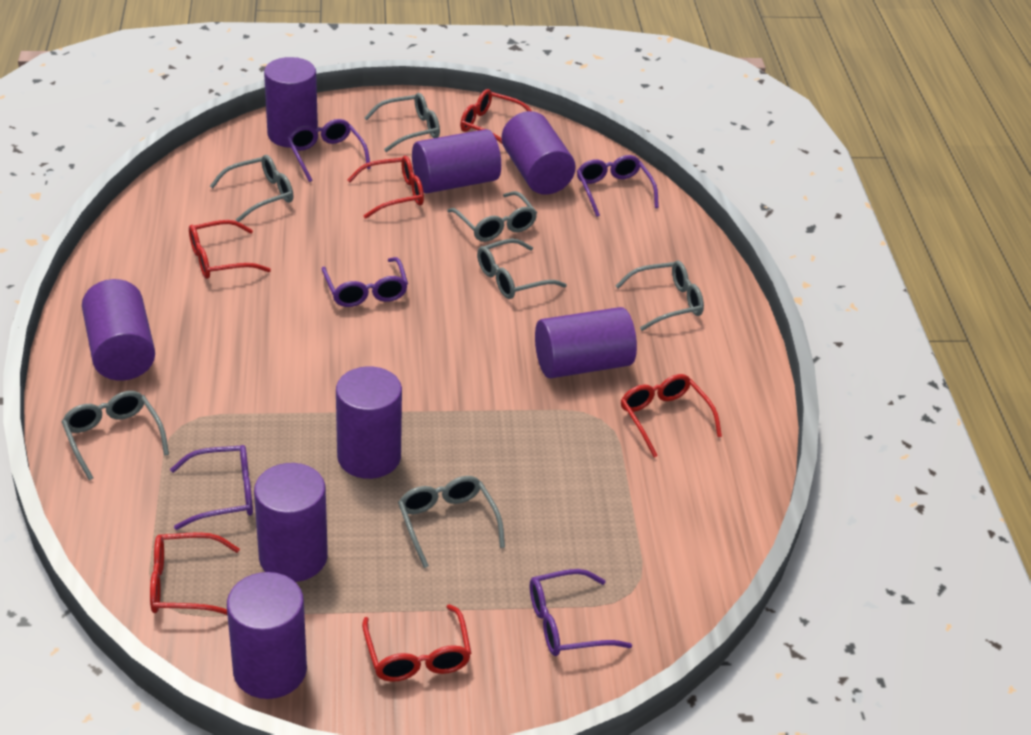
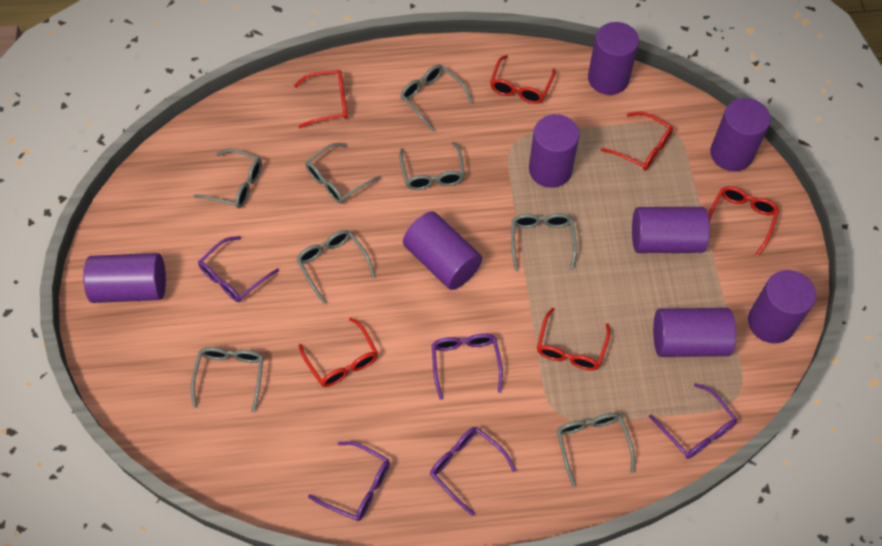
grey glasses: 7 -> 8

